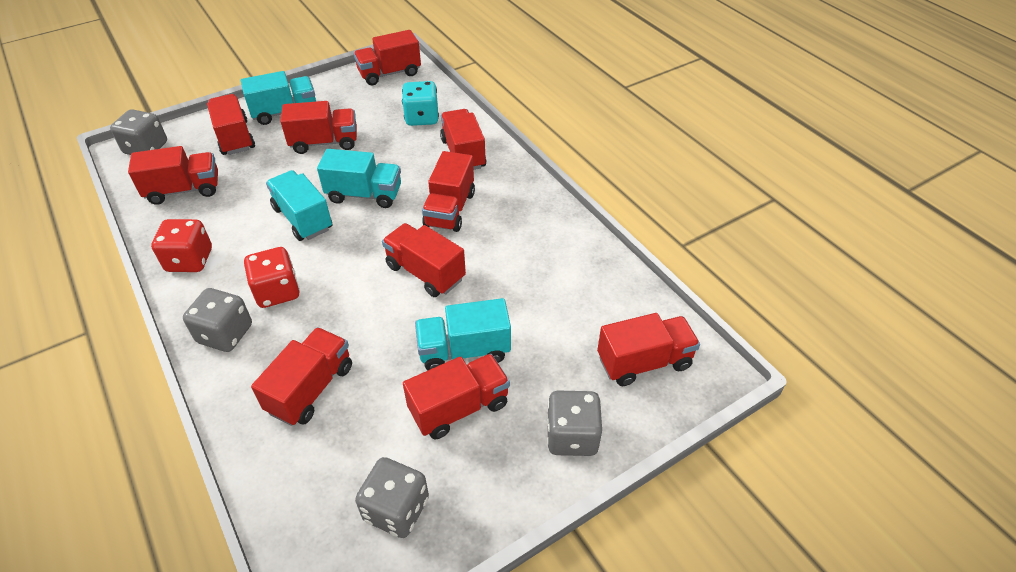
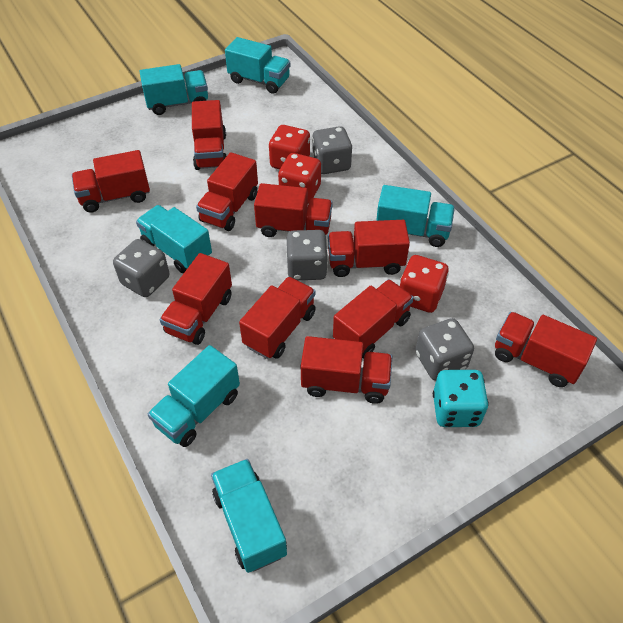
red dice: 2 -> 3
turquoise truck: 4 -> 6

